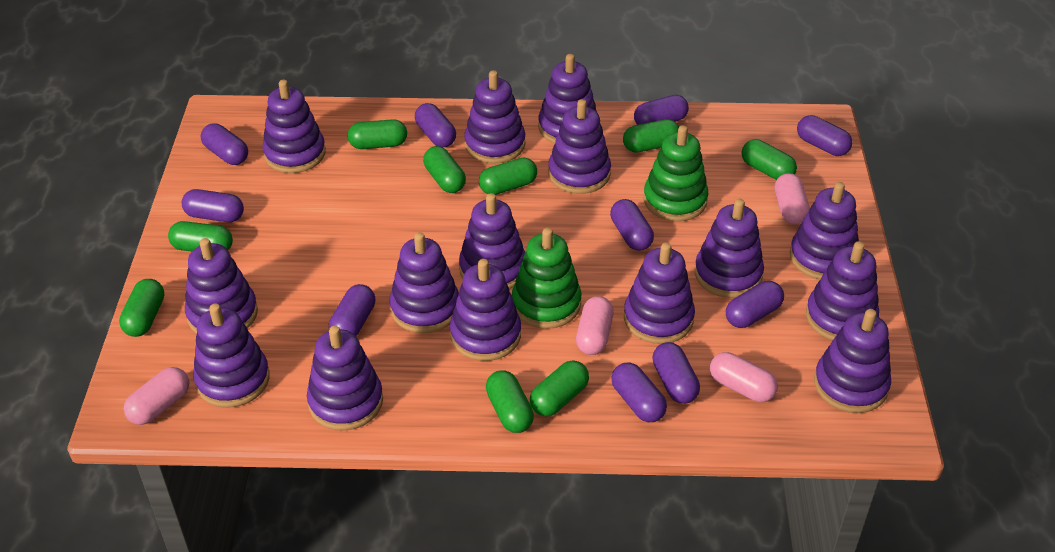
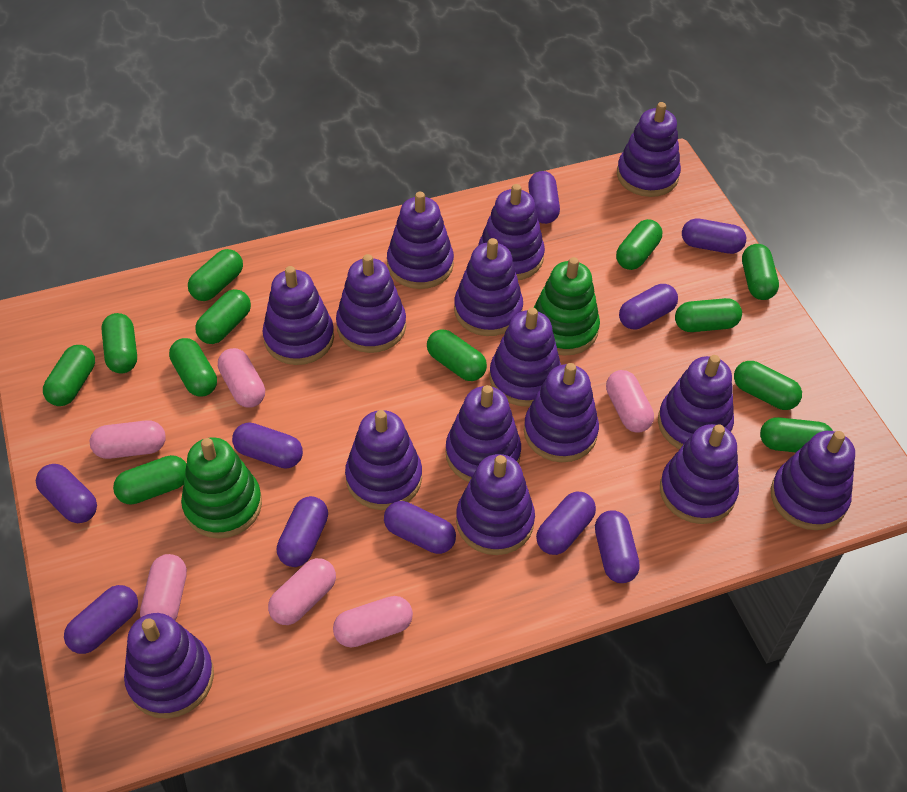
green capsule: 9 -> 12
pink capsule: 4 -> 6

